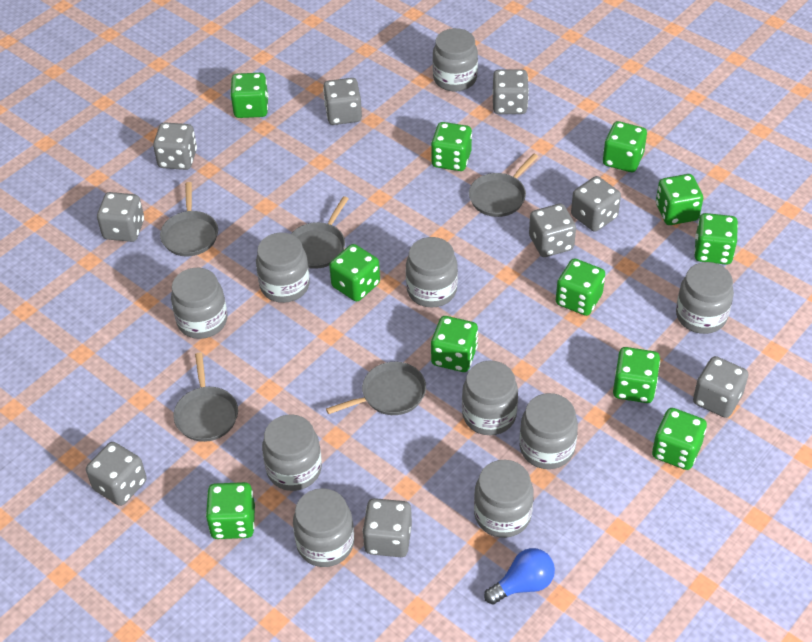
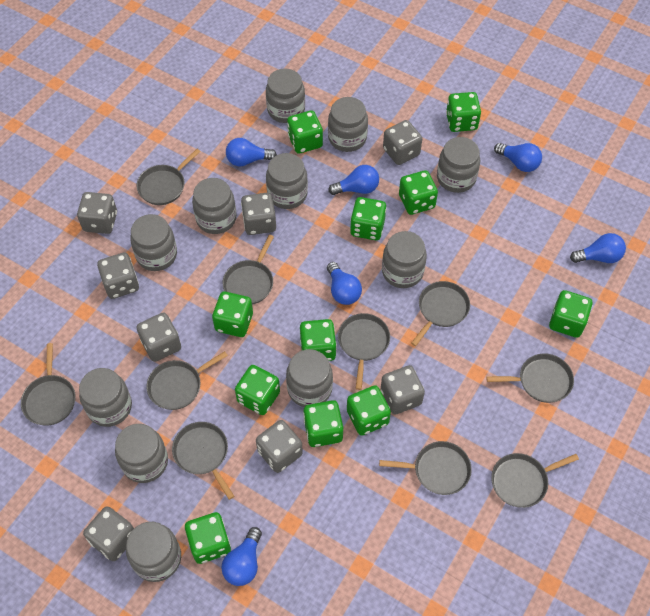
blue light bulb: 1 -> 6
grey dice: 9 -> 8
grey jar: 10 -> 11
grey pan: 5 -> 10

